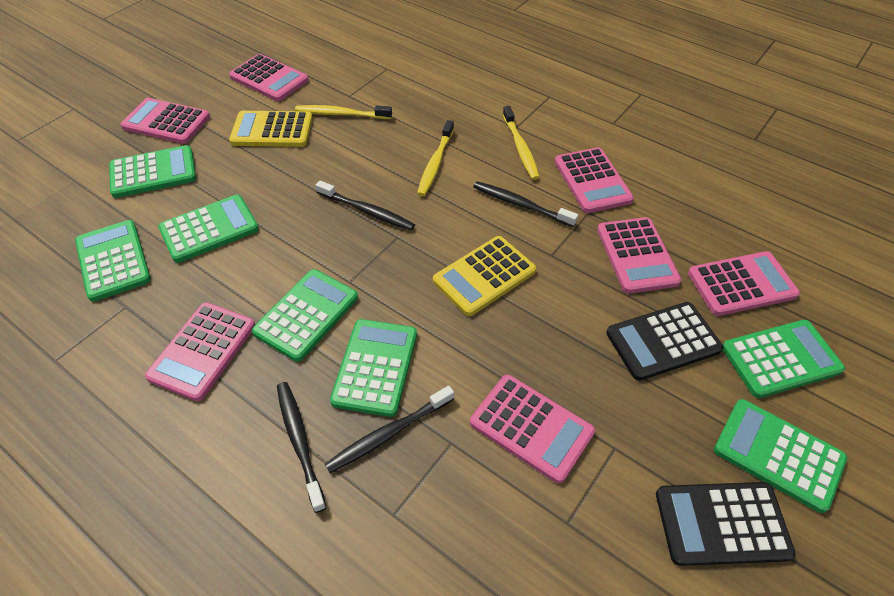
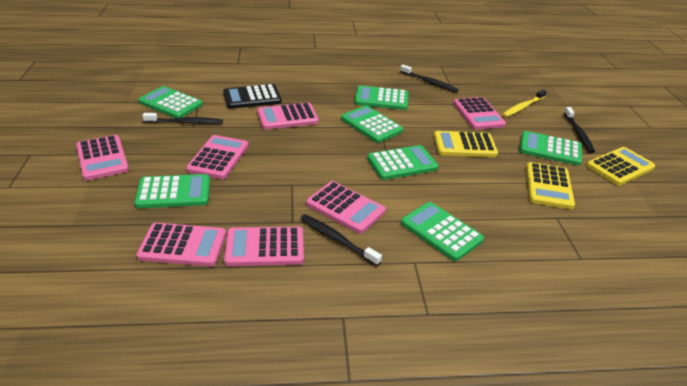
black calculator: 2 -> 1
yellow calculator: 2 -> 3
yellow toothbrush: 3 -> 1

